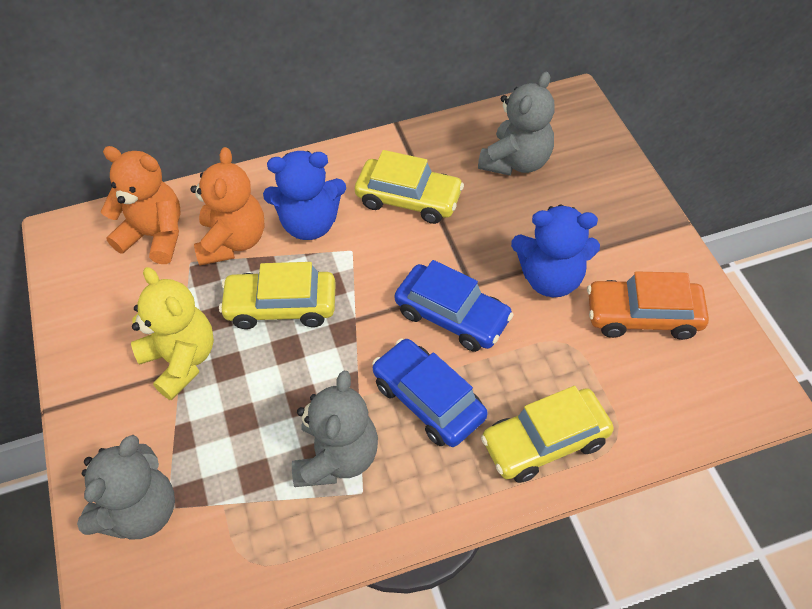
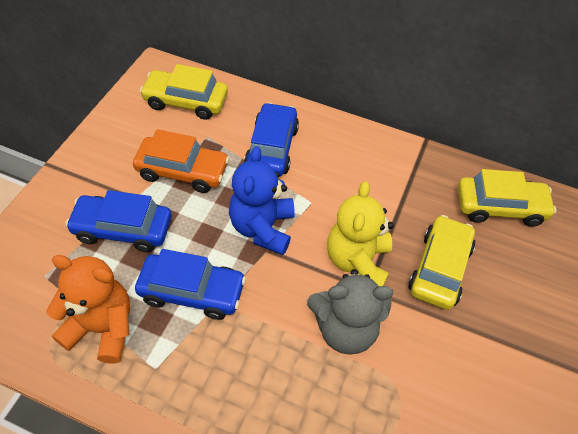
blue car: 2 -> 3
blue teddy bear: 2 -> 1
grey teddy bear: 3 -> 1
orange teddy bear: 2 -> 1

